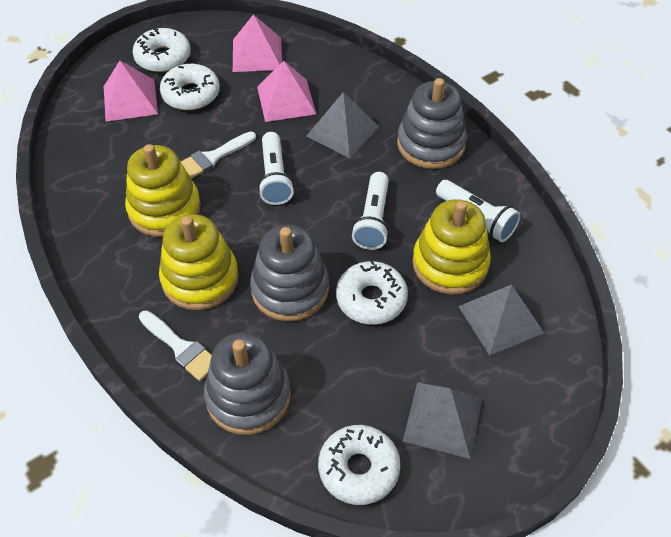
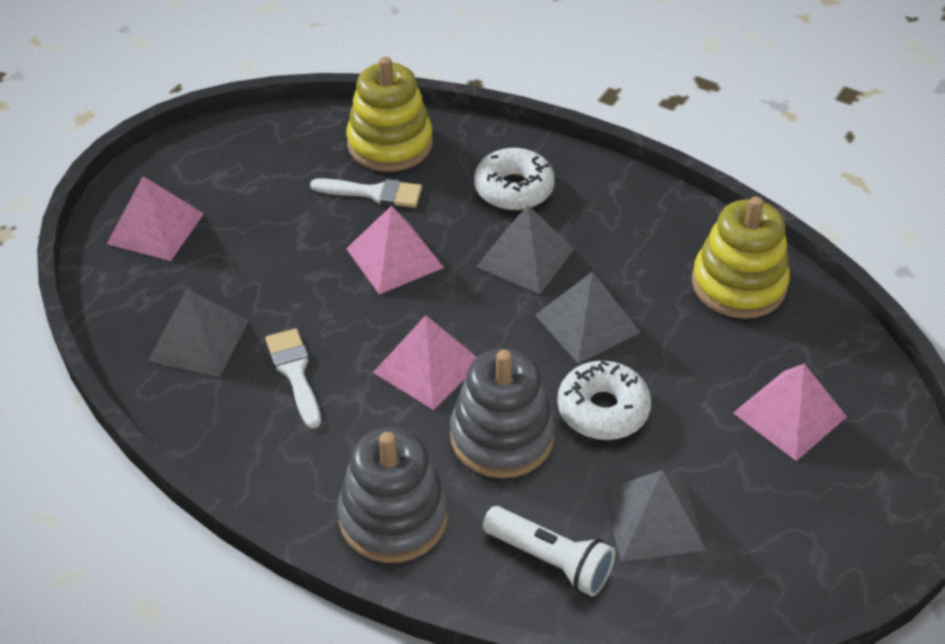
grey pyramid: 3 -> 4
grey stacking toy: 3 -> 2
pink pyramid: 3 -> 4
white donut: 4 -> 2
white flashlight: 3 -> 1
yellow stacking toy: 3 -> 2

